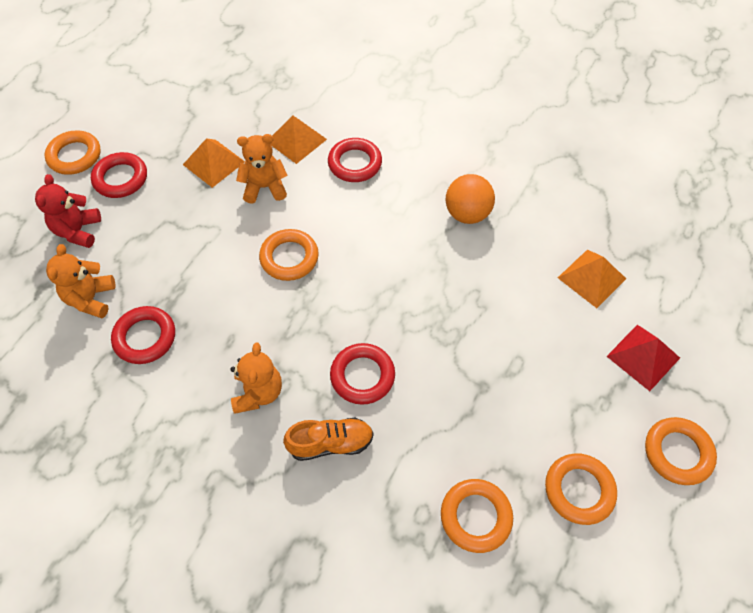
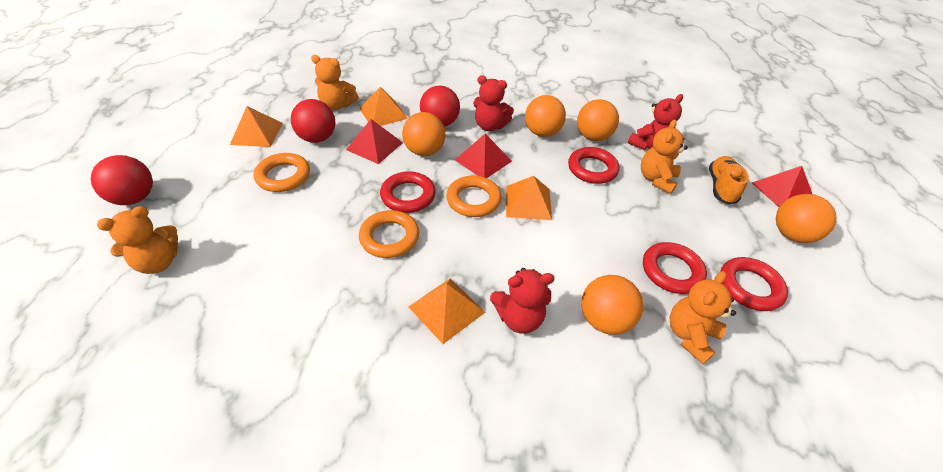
orange ball: 1 -> 5
orange pyramid: 3 -> 4
orange ring: 5 -> 3
orange teddy bear: 3 -> 4
red ball: 0 -> 3
red pyramid: 1 -> 3
red teddy bear: 1 -> 3

